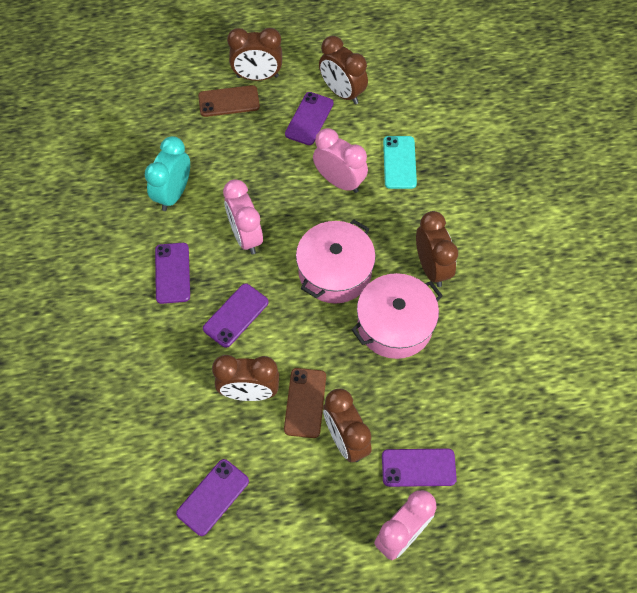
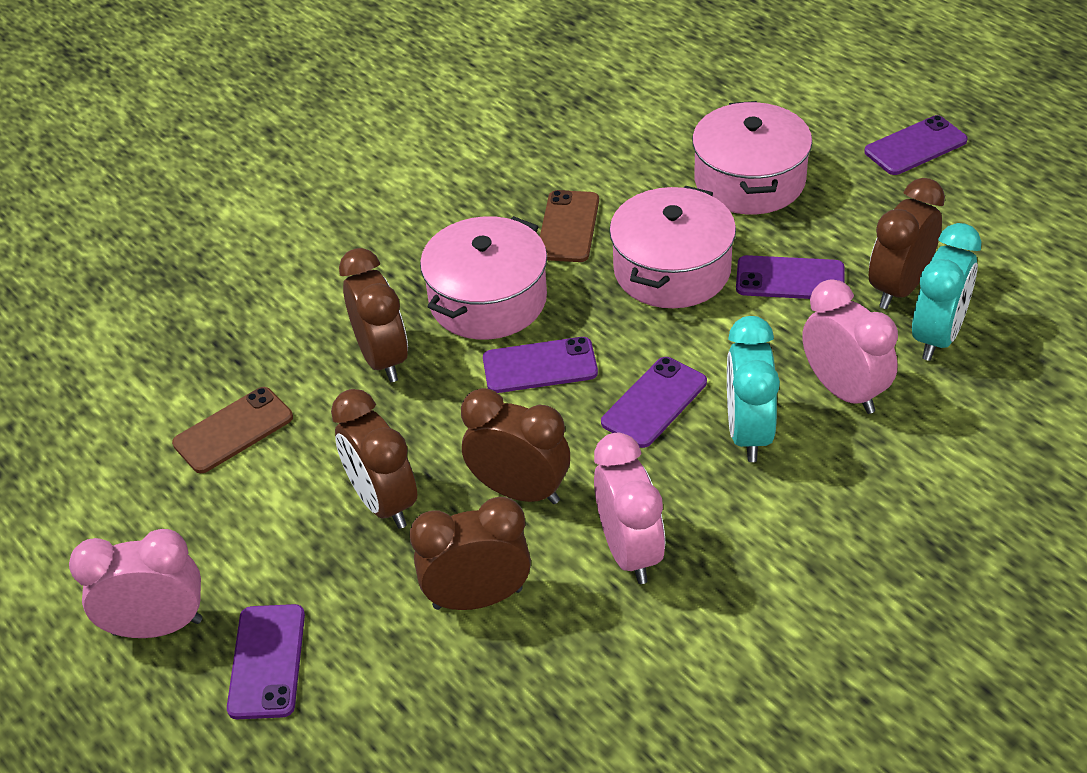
pink pot: 2 -> 3
turquoise clock: 1 -> 2
turquoise phone: 1 -> 0

